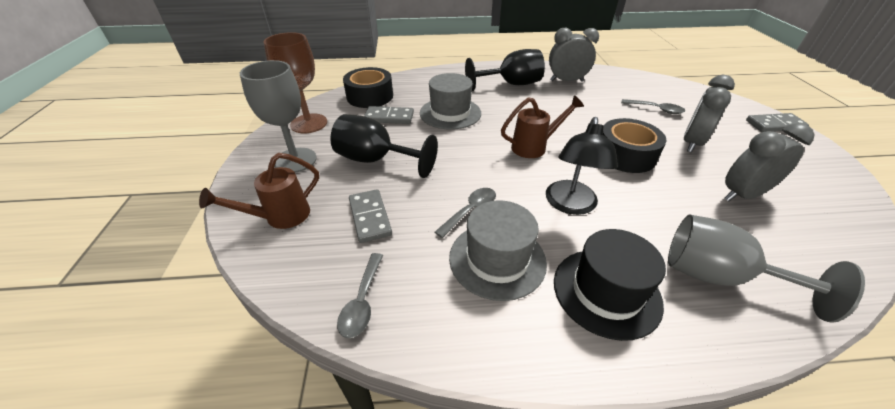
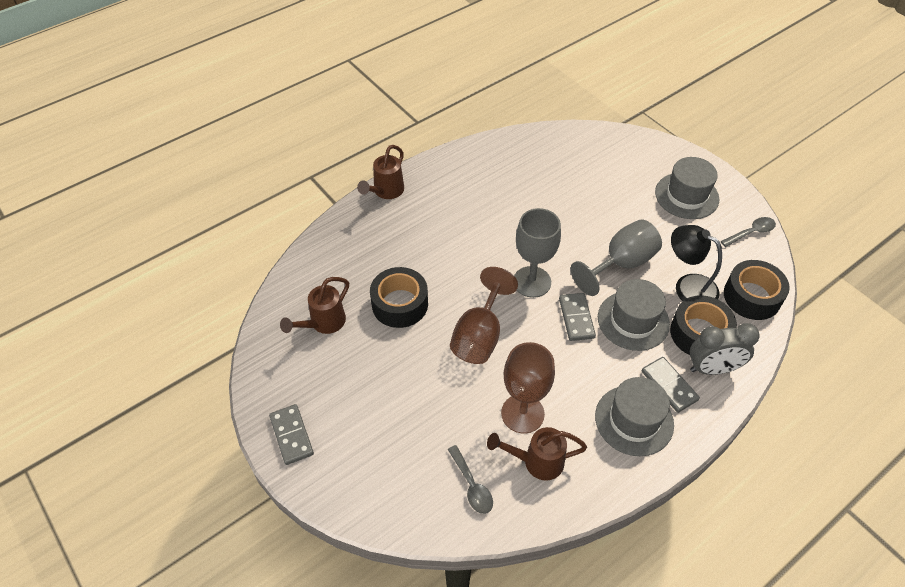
black goblet: 2 -> 0
black hat: 1 -> 0
black tape: 2 -> 3
brown goblet: 1 -> 2
brown watering can: 2 -> 3
grey clock: 3 -> 1
grey hat: 2 -> 3
grey spoon: 3 -> 2

